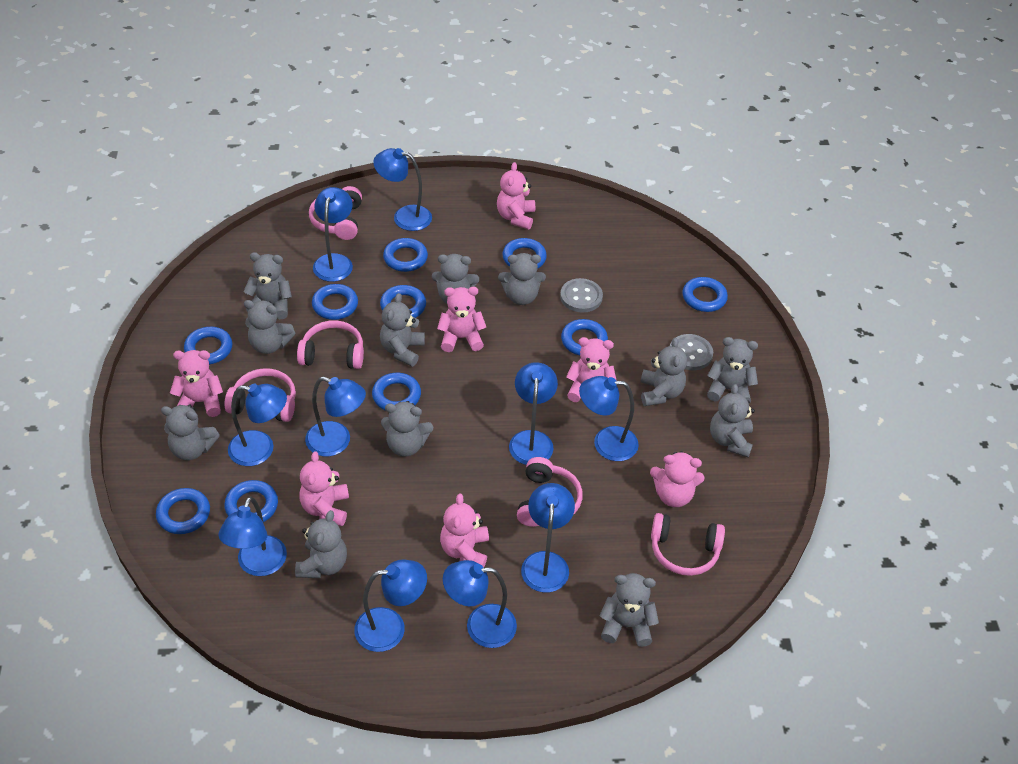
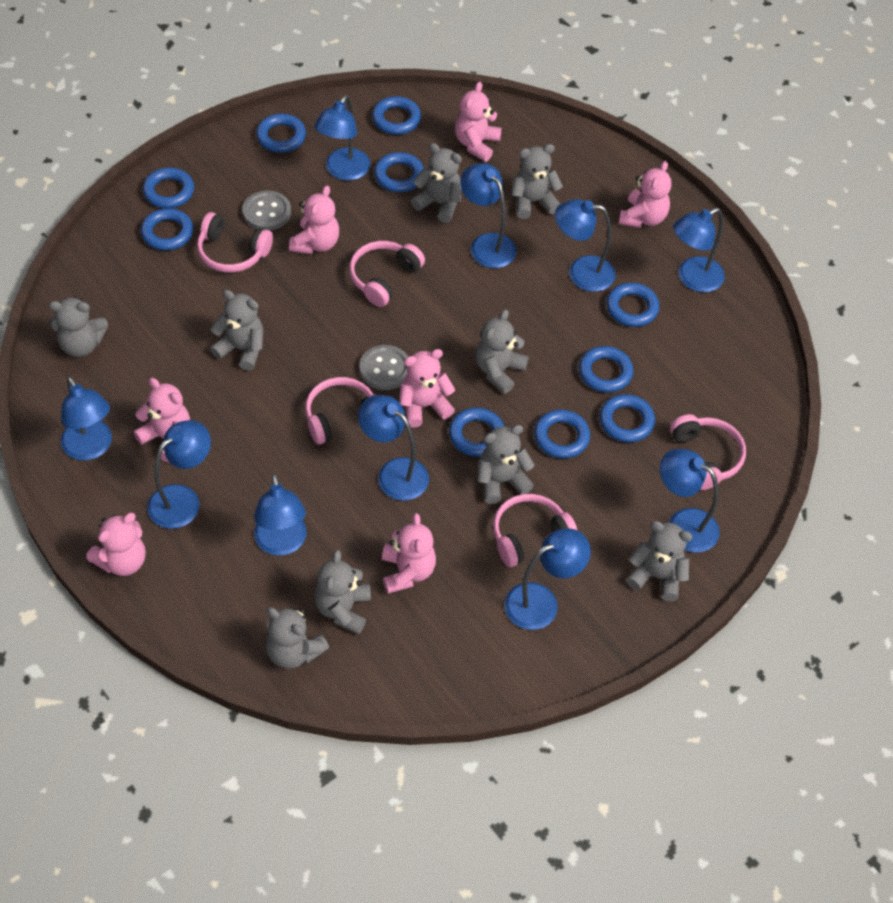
grey teddy bear: 12 -> 9

